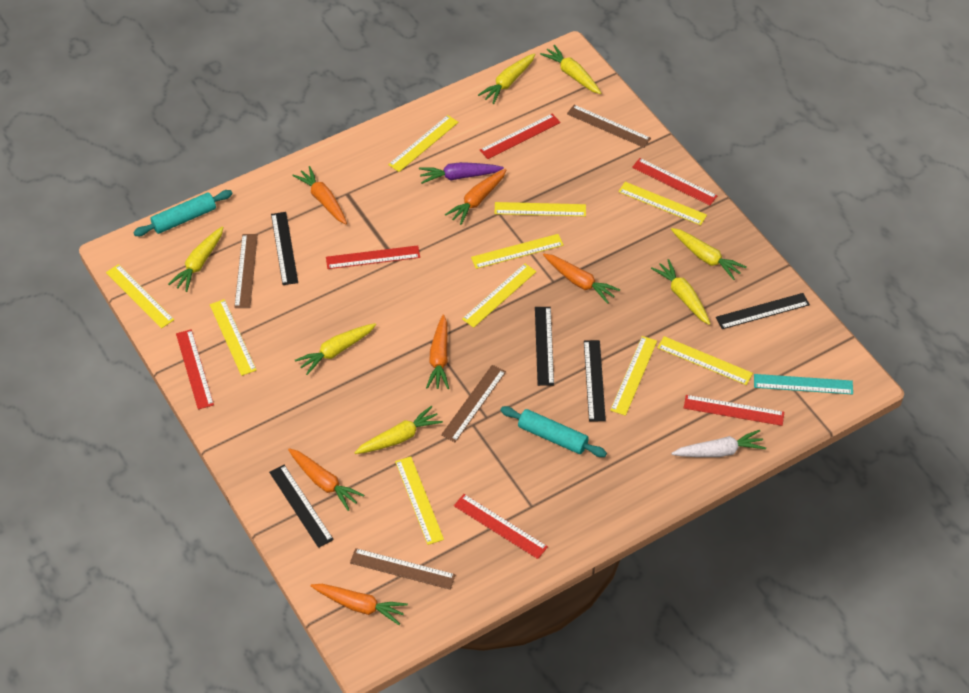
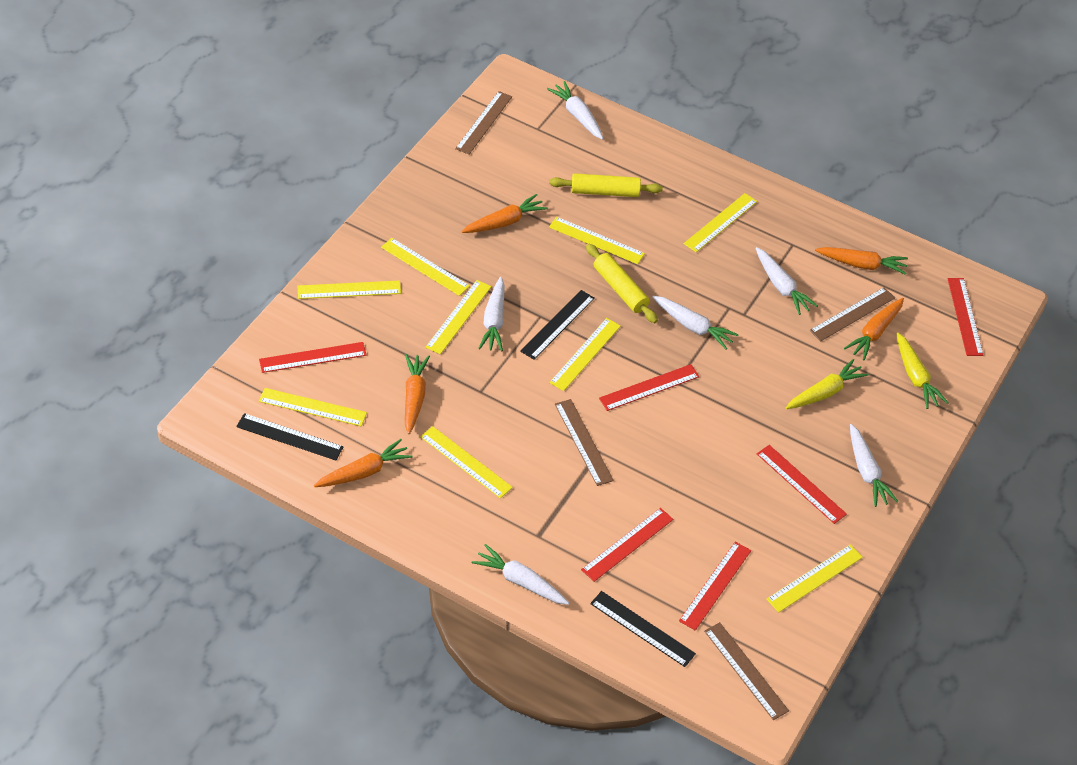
black ruler: 5 -> 3
orange carrot: 6 -> 5
purple carrot: 1 -> 0
turquoise rolling pin: 2 -> 0
turquoise ruler: 1 -> 0
white carrot: 1 -> 6
yellow carrot: 7 -> 2
yellow rolling pin: 0 -> 2
yellow ruler: 10 -> 9

